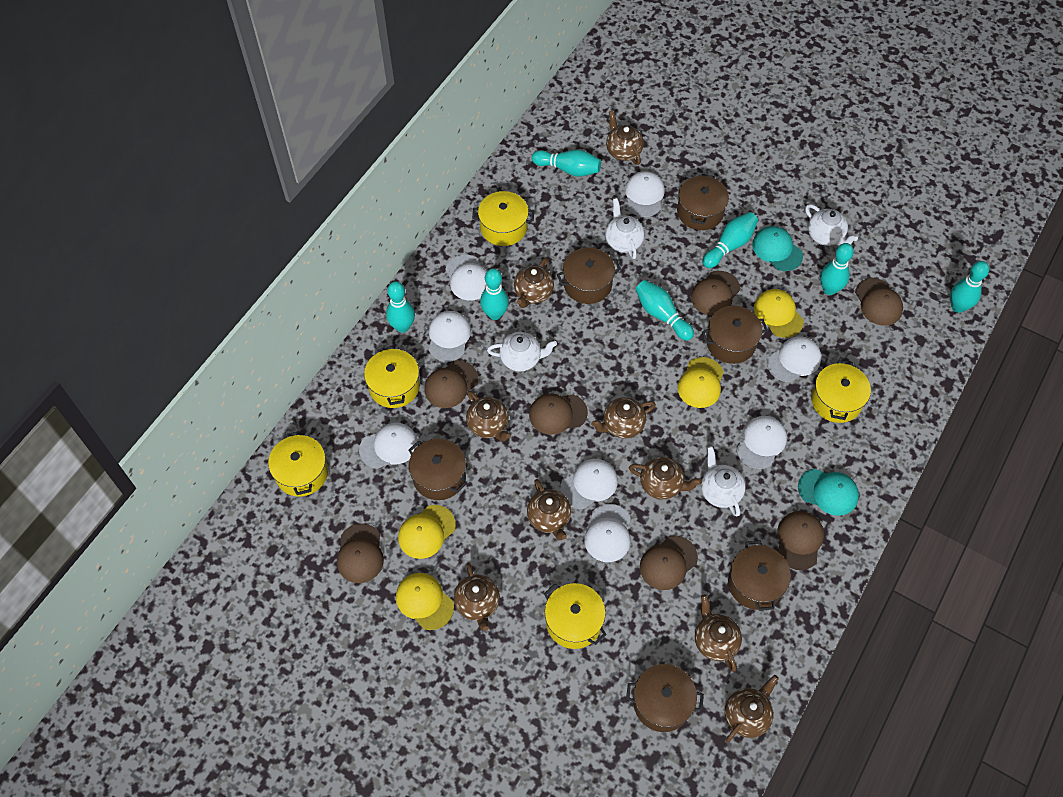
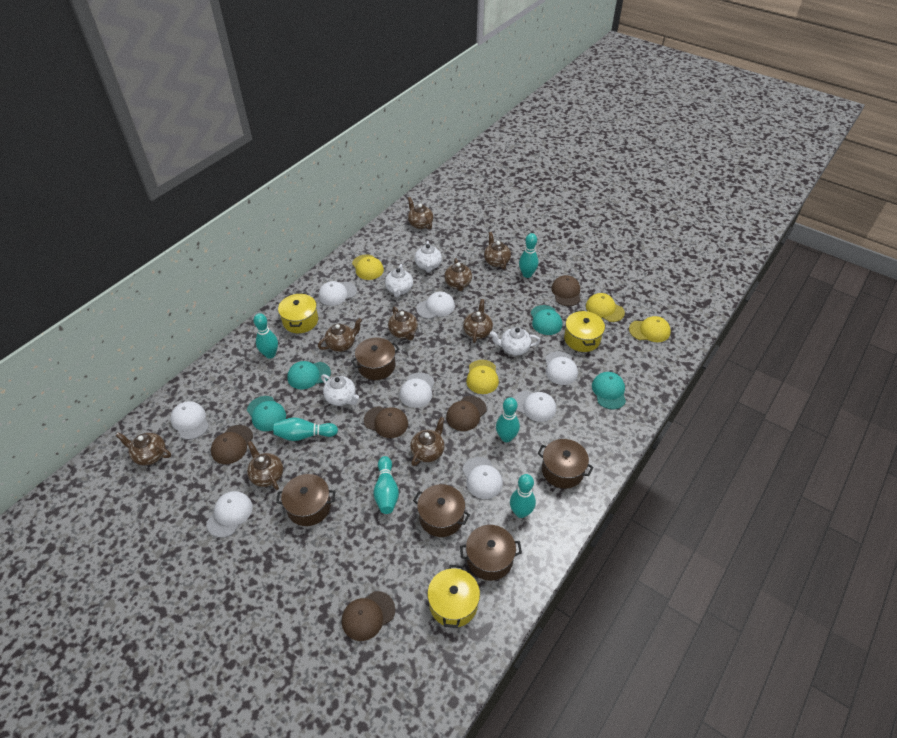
brown cap: 7 -> 5
brown pot: 6 -> 5
turquoise bowling pin: 7 -> 6
turquoise cap: 2 -> 4
yellow pot: 5 -> 3

